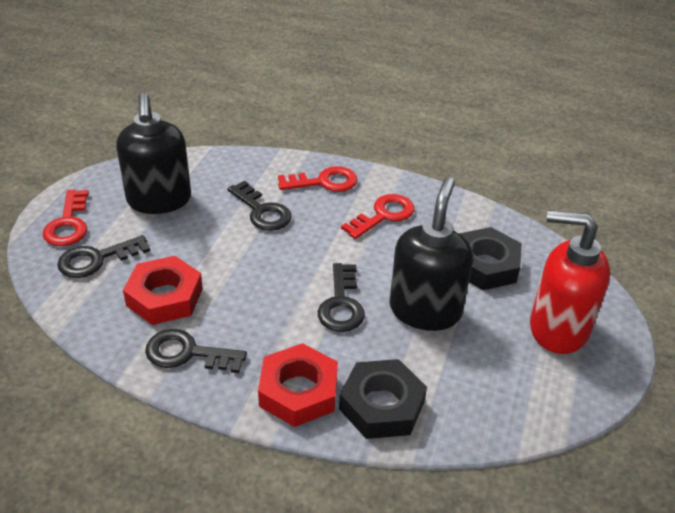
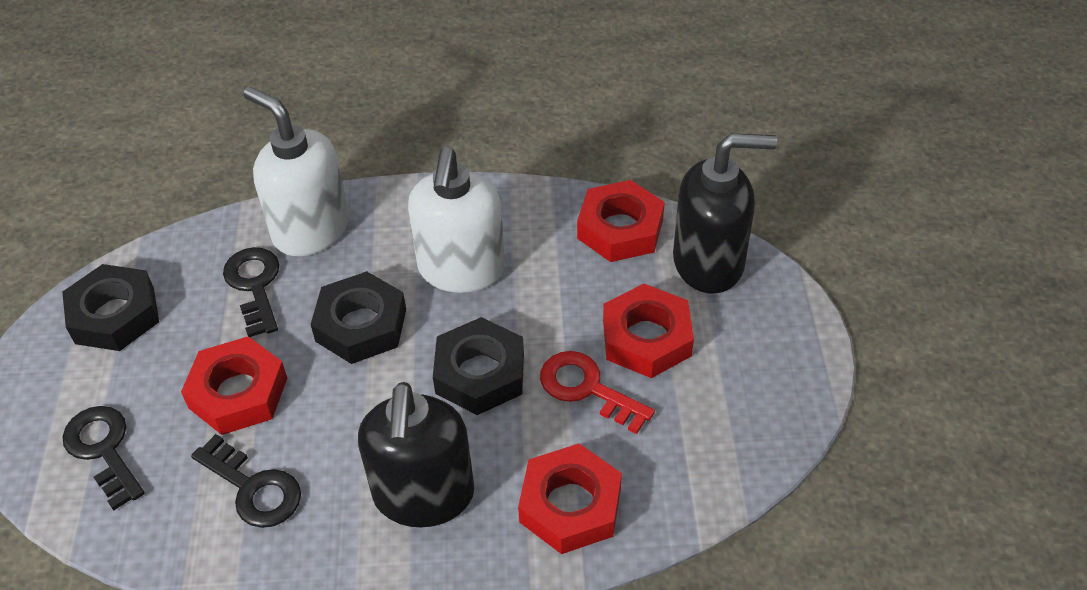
black key: 4 -> 3
black nut: 2 -> 3
red key: 3 -> 1
red nut: 2 -> 4
red soap dispenser: 1 -> 0
white soap dispenser: 0 -> 2

